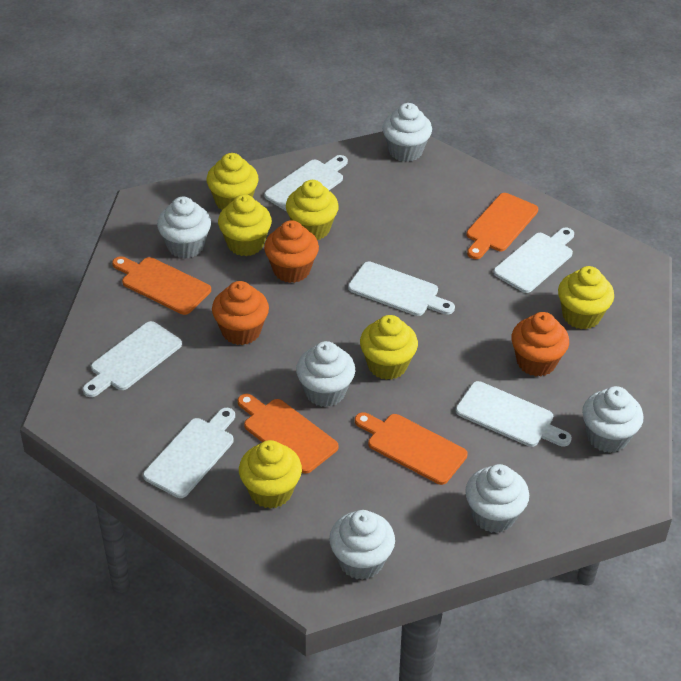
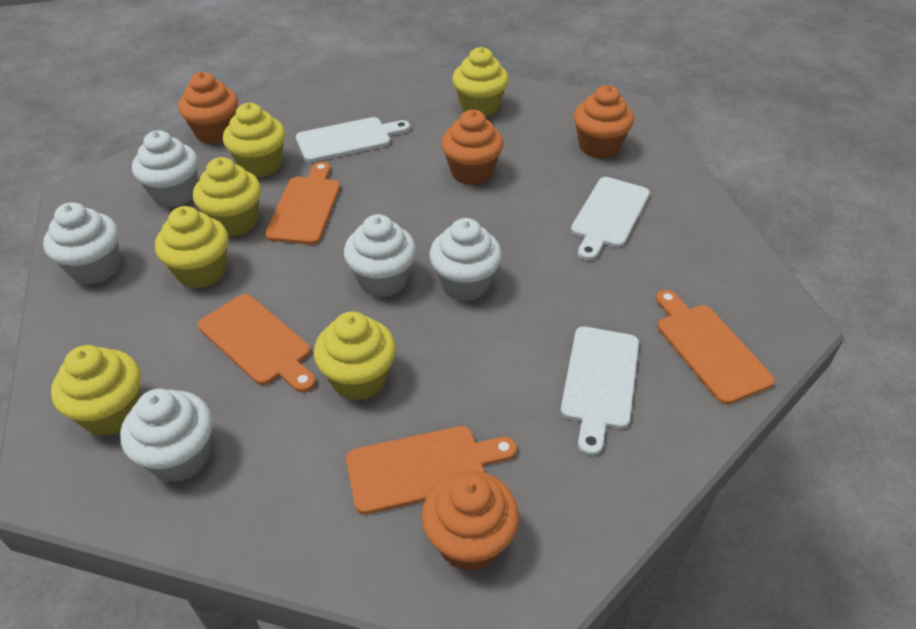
orange cupcake: 3 -> 4
white cupcake: 6 -> 5
white cutting board: 6 -> 3

